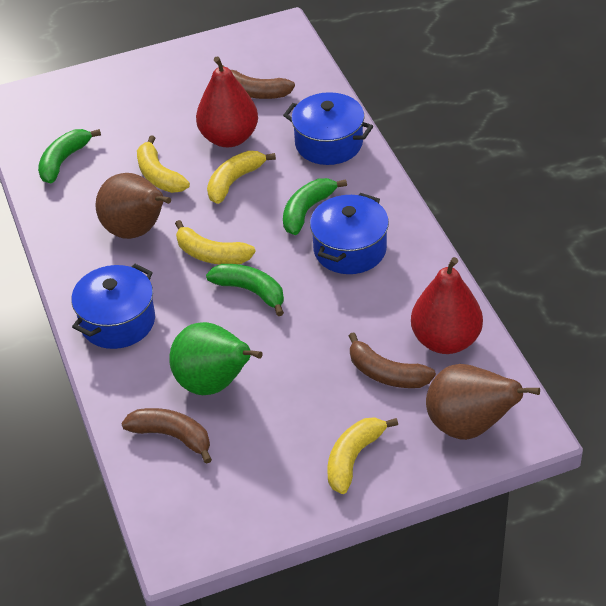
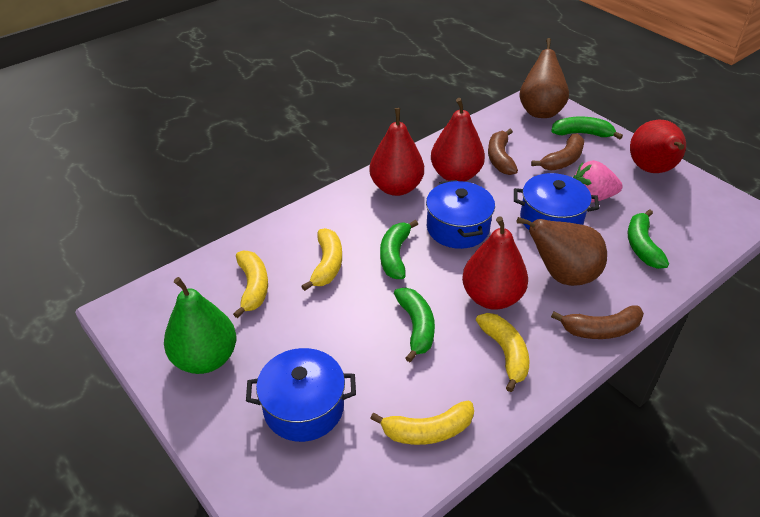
green banana: 3 -> 4
pink strawberry: 0 -> 1
red pear: 2 -> 4

